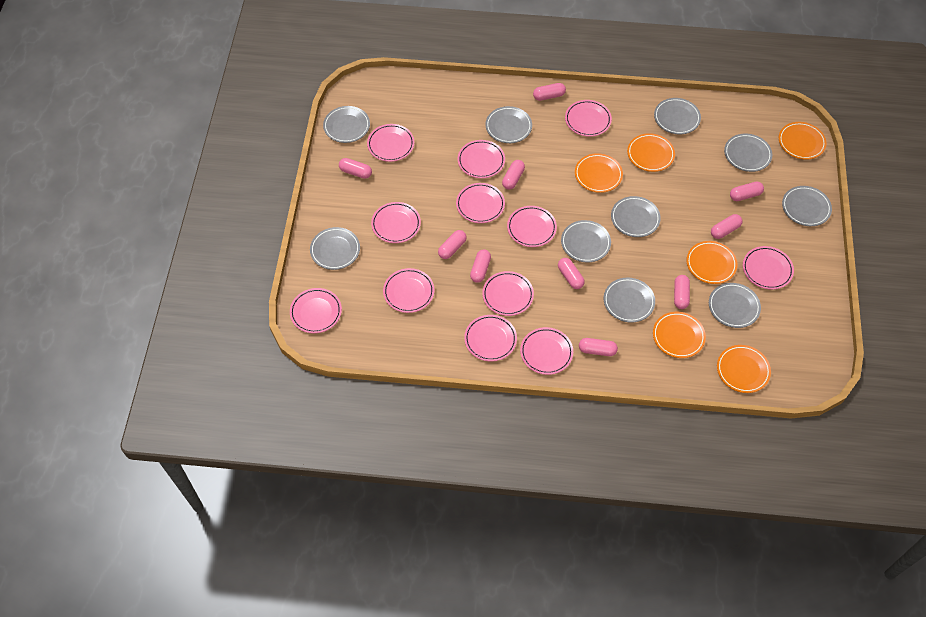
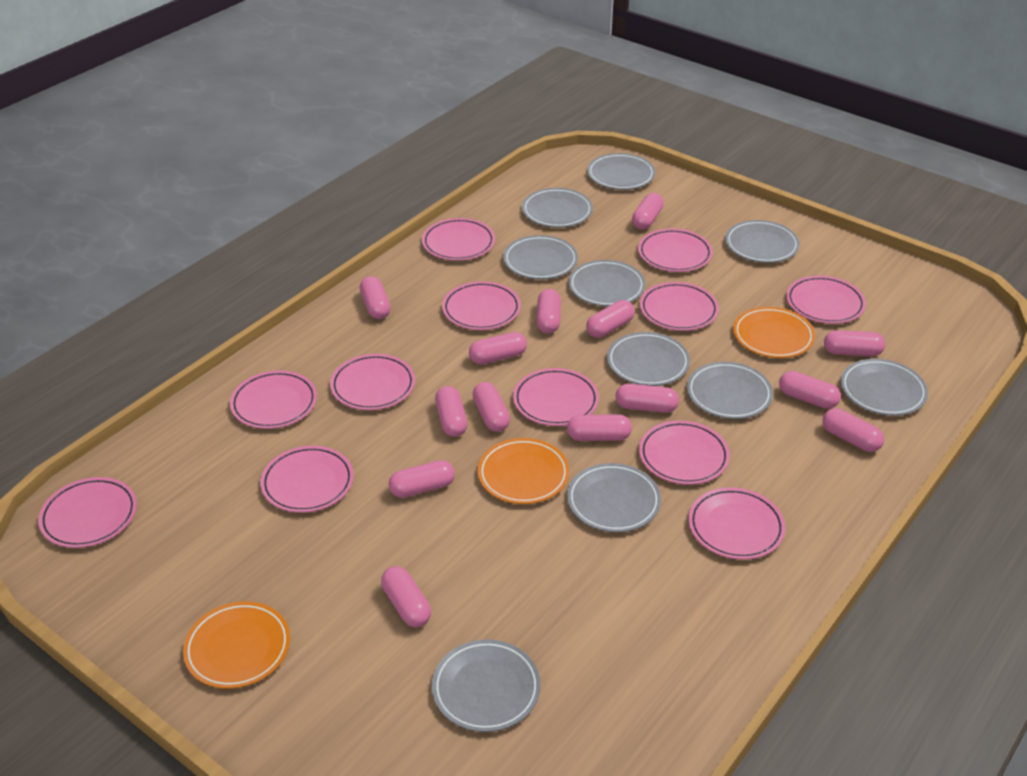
orange plate: 6 -> 3
pink capsule: 10 -> 14

